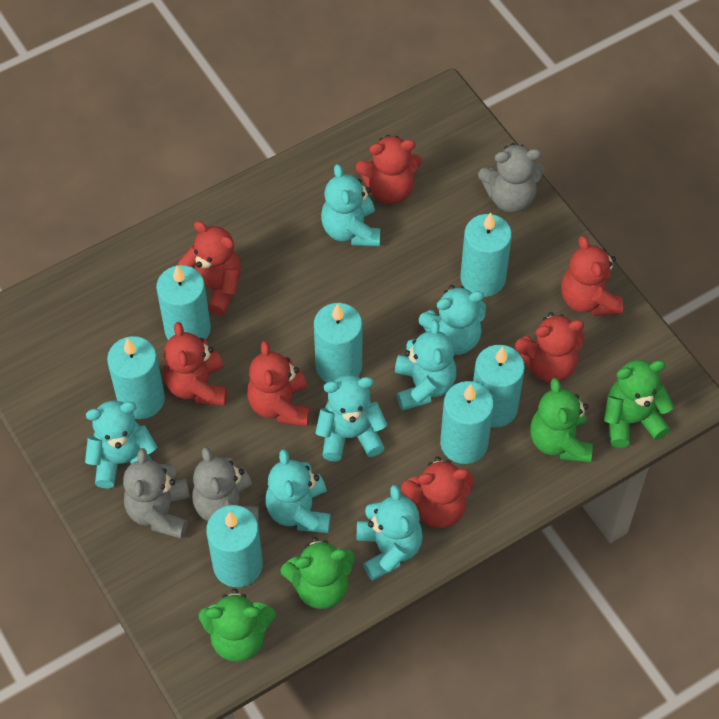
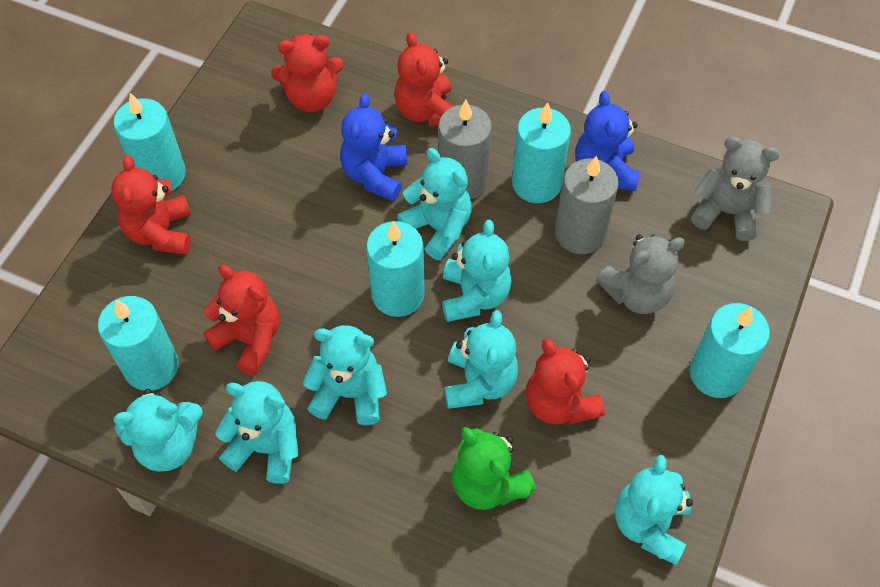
blue teddy bear: 0 -> 2
green teddy bear: 4 -> 1
grey candle: 0 -> 2
grey teddy bear: 3 -> 2
red teddy bear: 7 -> 5
turquoise candle: 7 -> 5

